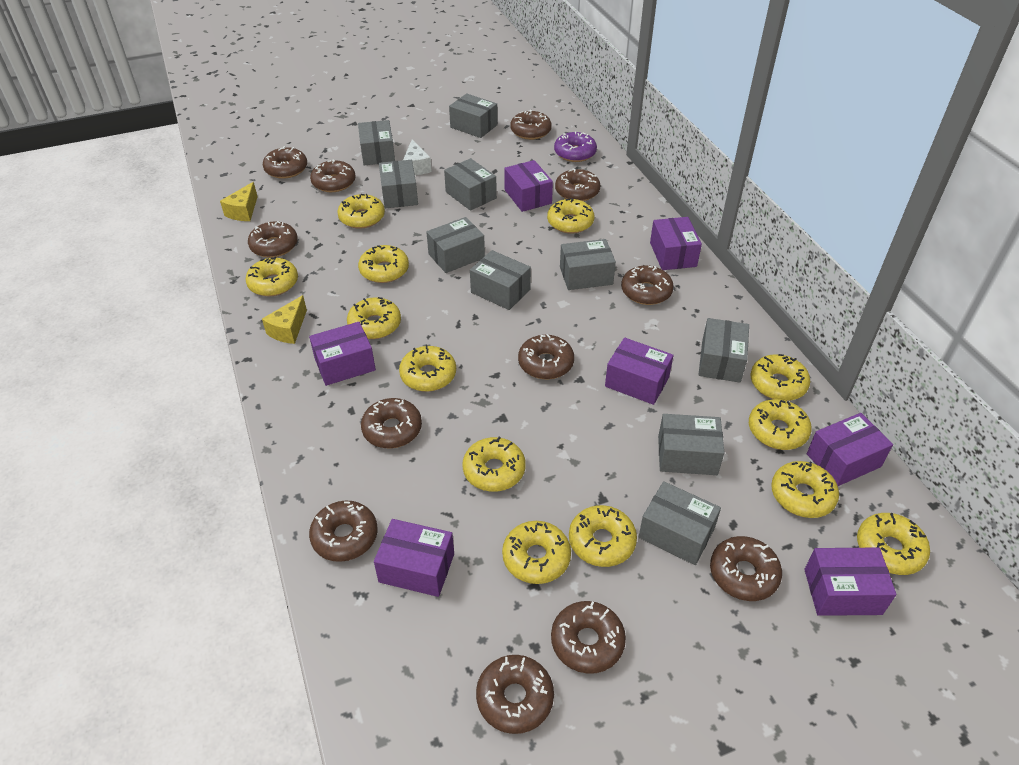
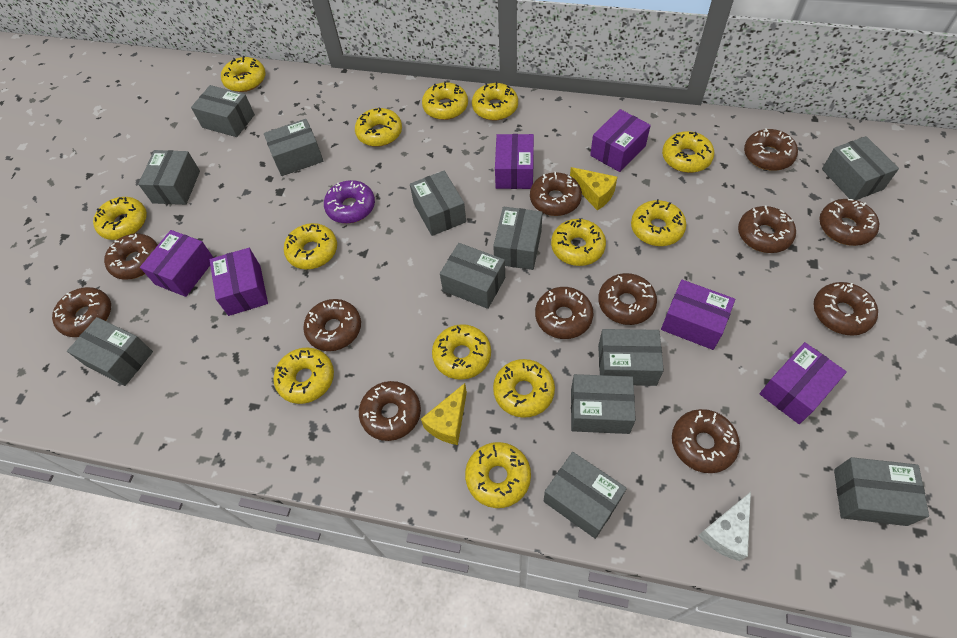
grey box: 10 -> 12
purple box: 7 -> 6

